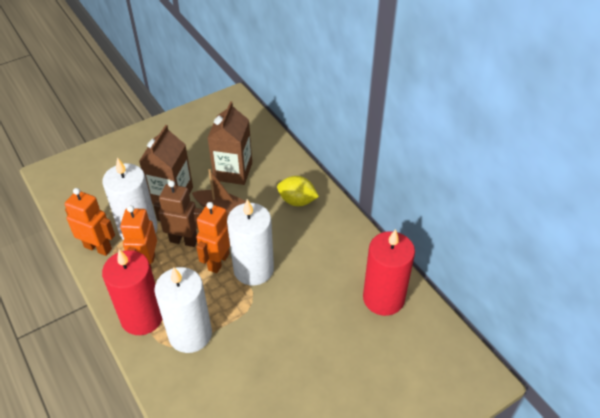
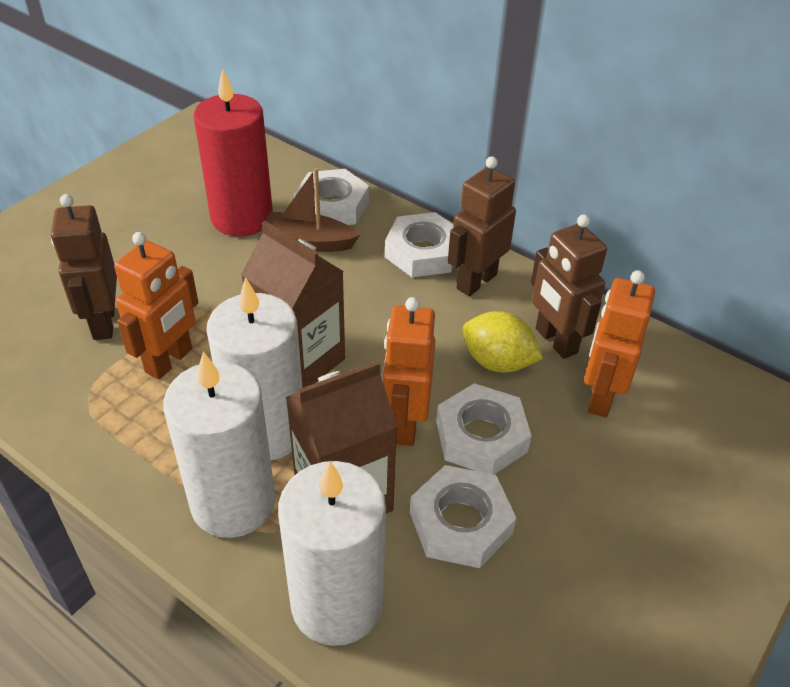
brown robot: 1 -> 3
red candle: 2 -> 1
white nut: 0 -> 4

